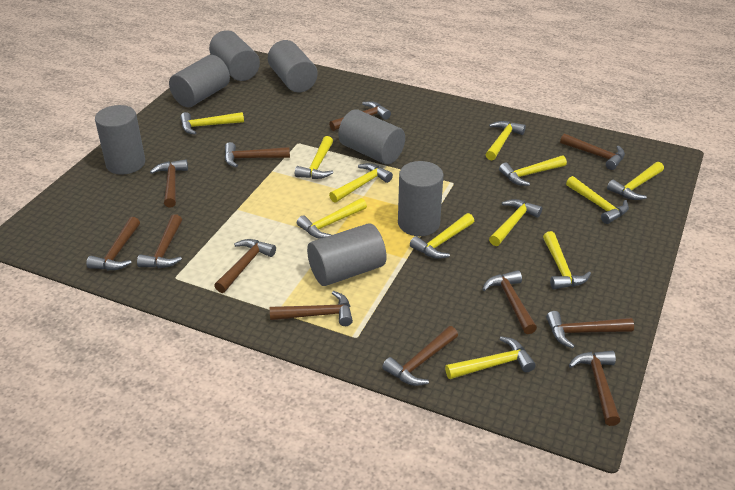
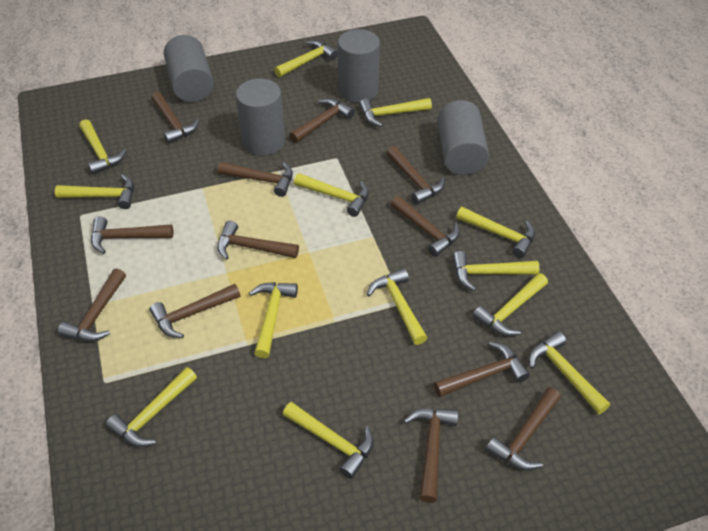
grey cylinder: 7 -> 4
yellow hammer: 12 -> 13

